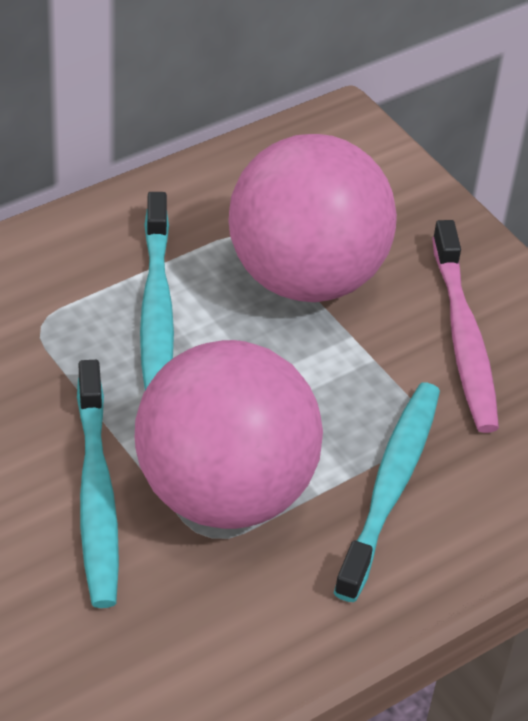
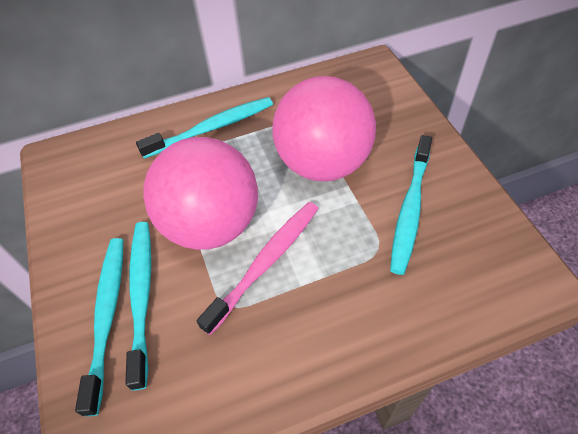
turquoise toothbrush: 3 -> 4

